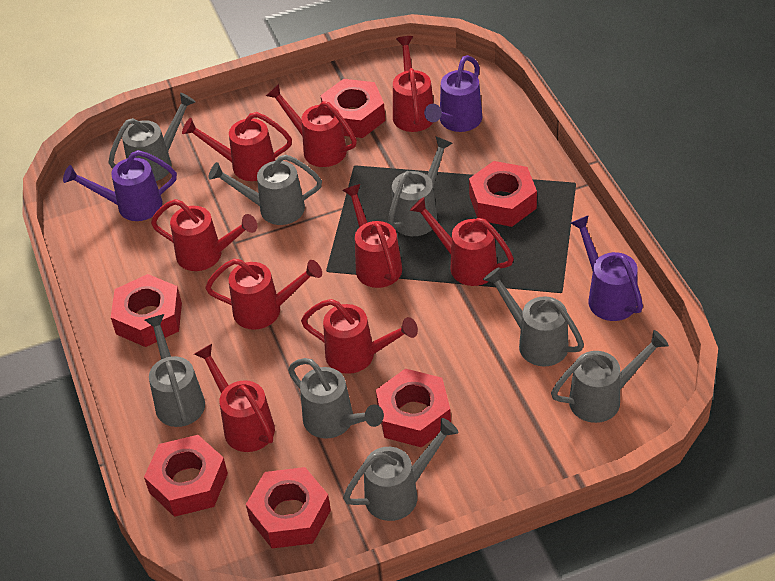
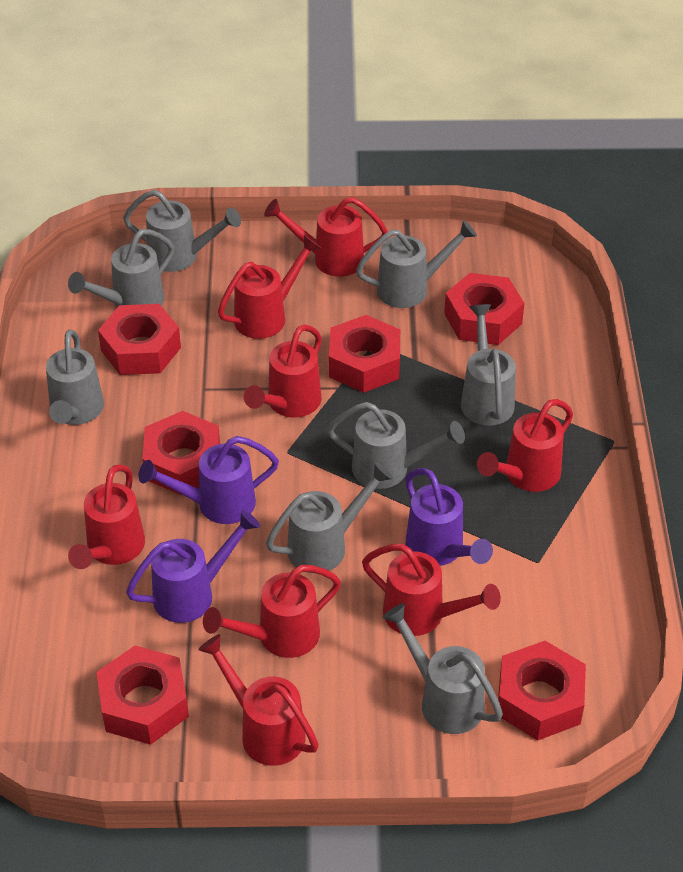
red watering can: 9 -> 8

